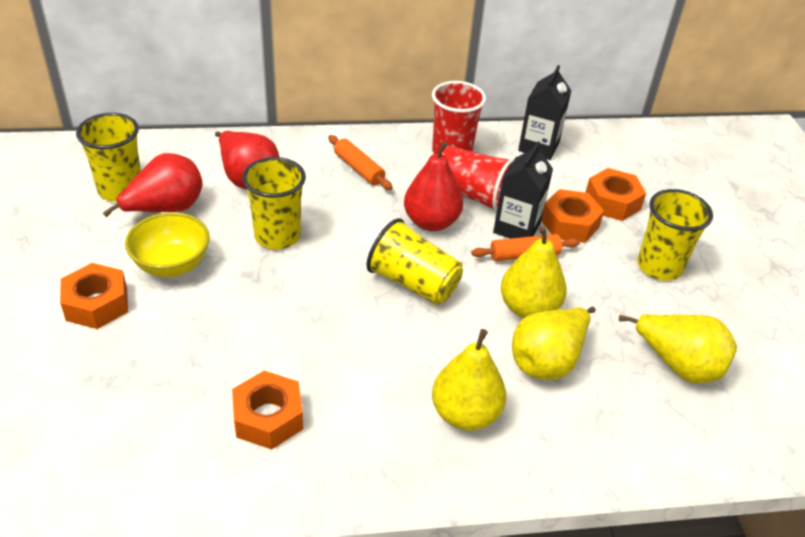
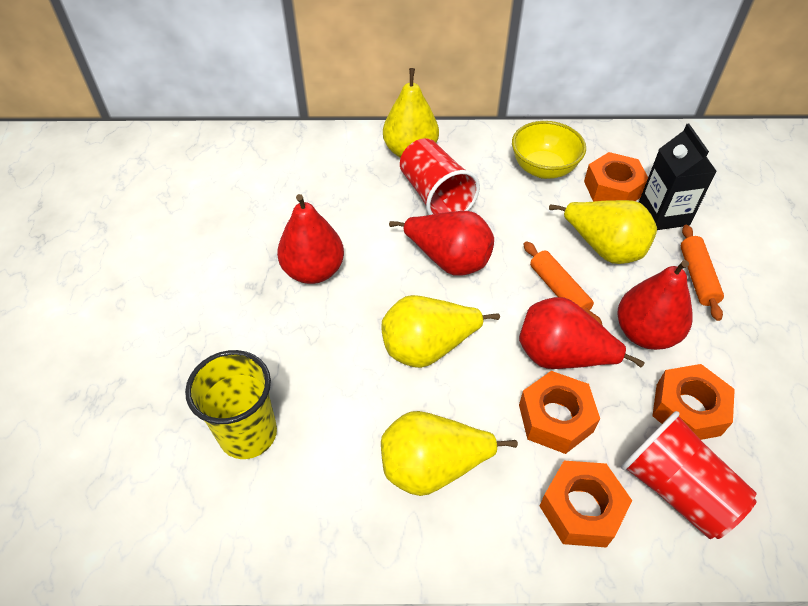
black carton: 2 -> 1
red pear: 3 -> 4
yellow cup: 4 -> 1

